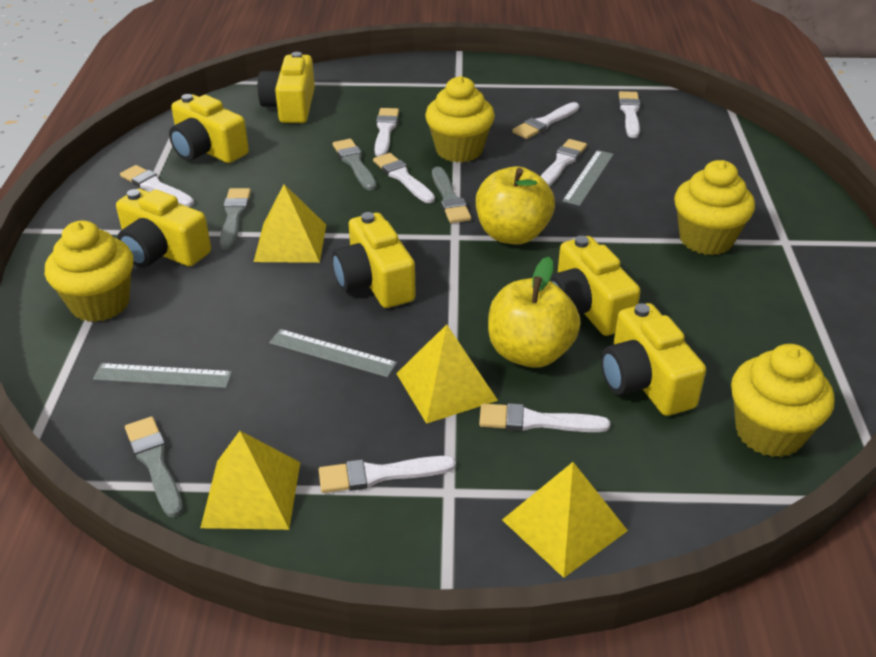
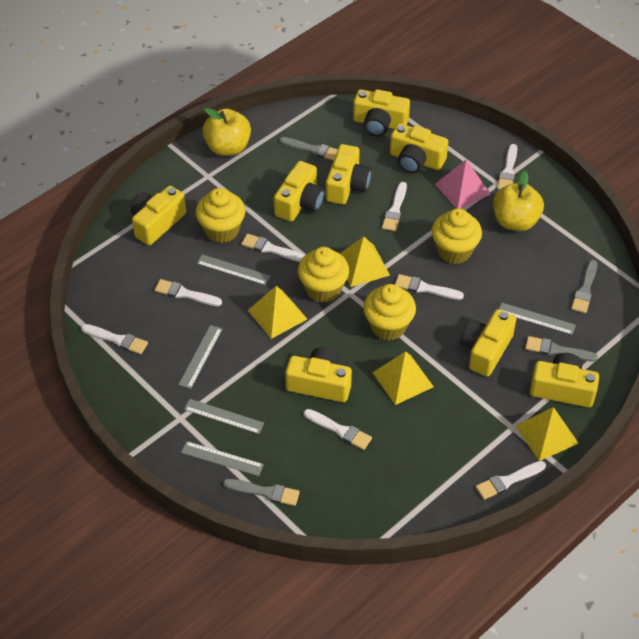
grey ruler: 3 -> 5
pink pyramid: 0 -> 1
yellow camera: 6 -> 8

